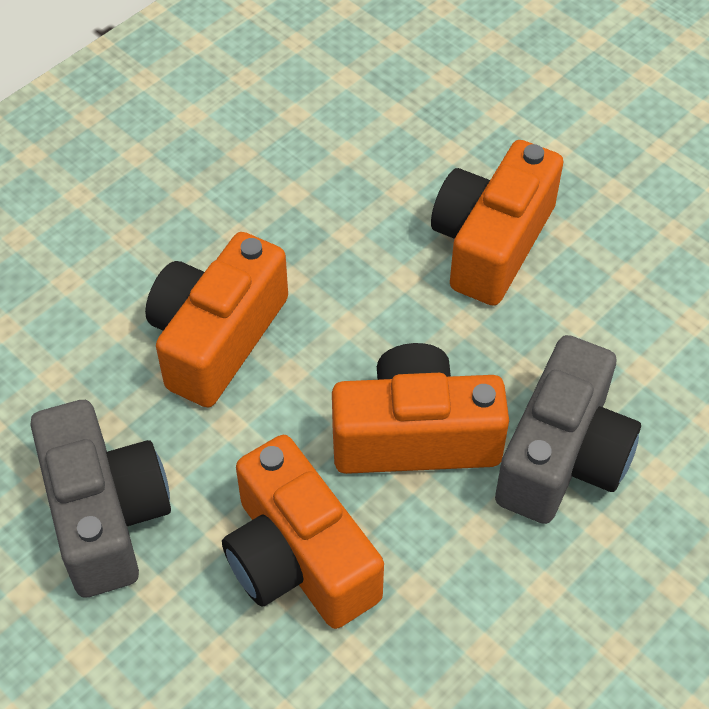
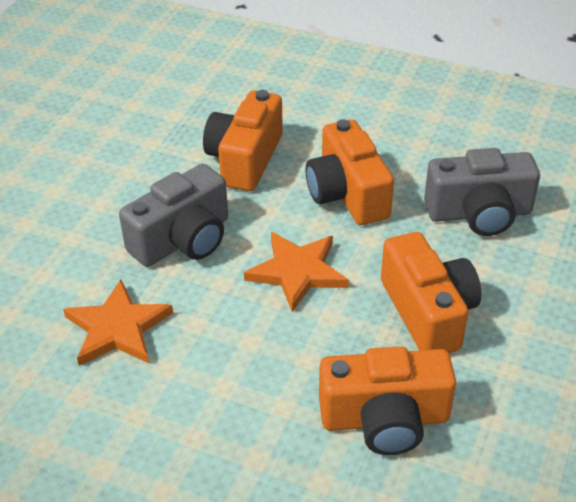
orange star: 0 -> 2

